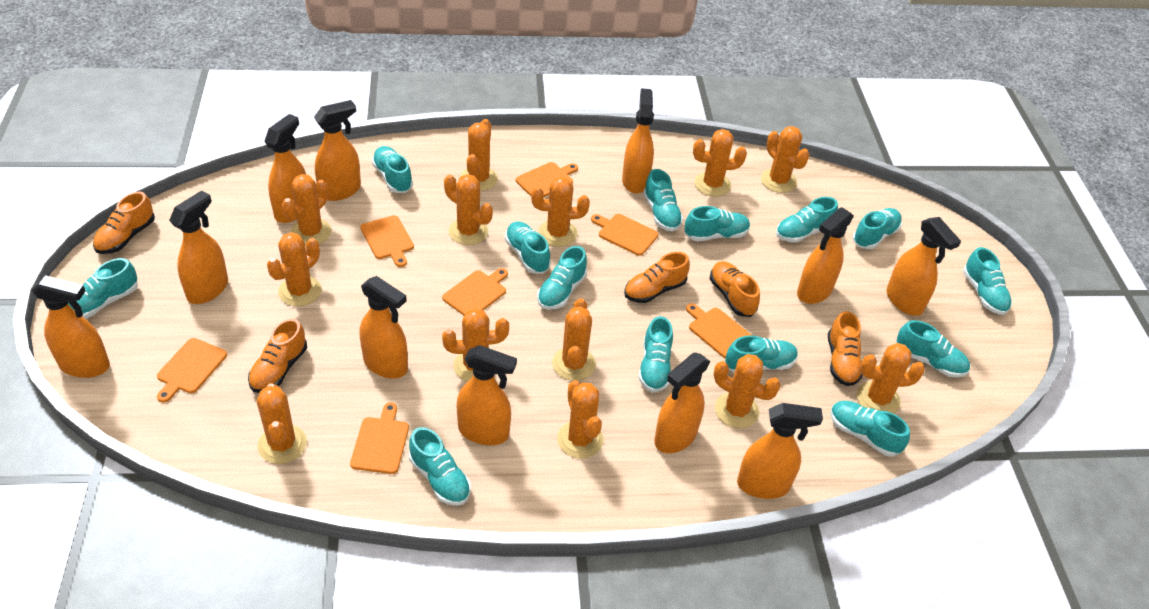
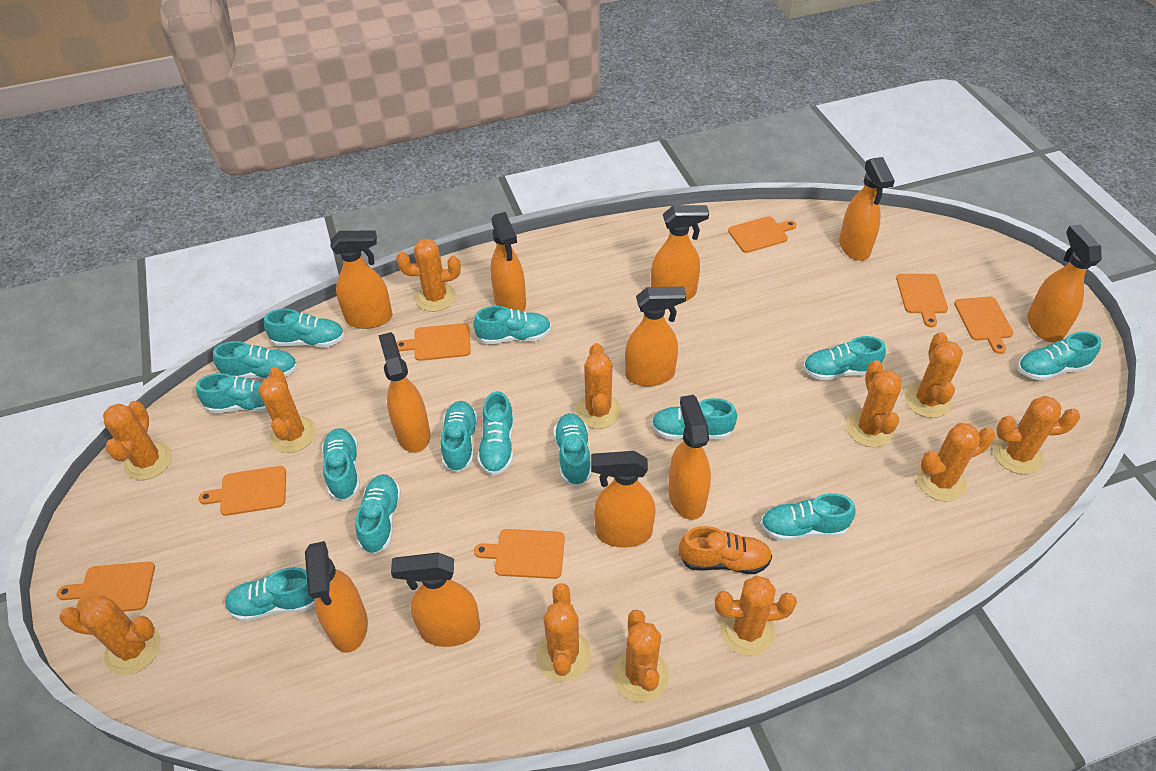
orange cactus: 13 -> 12
orange shoe: 5 -> 1

